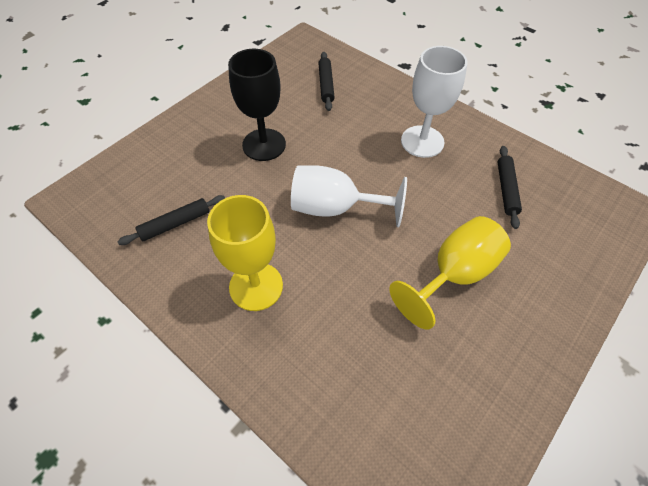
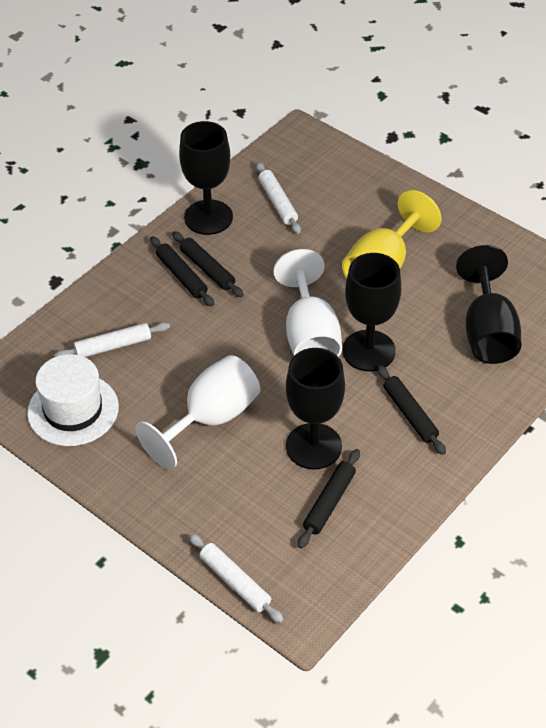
black goblet: 1 -> 4
black rolling pin: 3 -> 4
white hat: 0 -> 1
white rolling pin: 0 -> 3
yellow goblet: 2 -> 1

